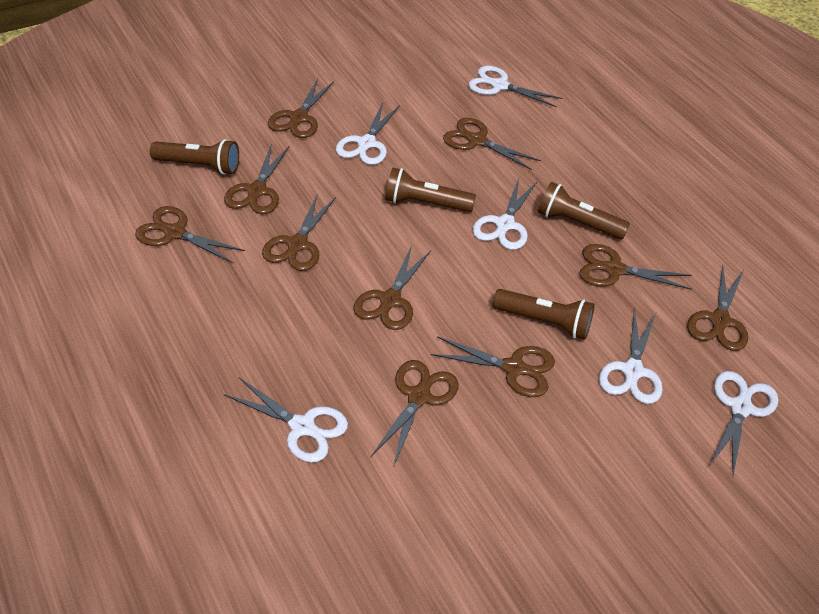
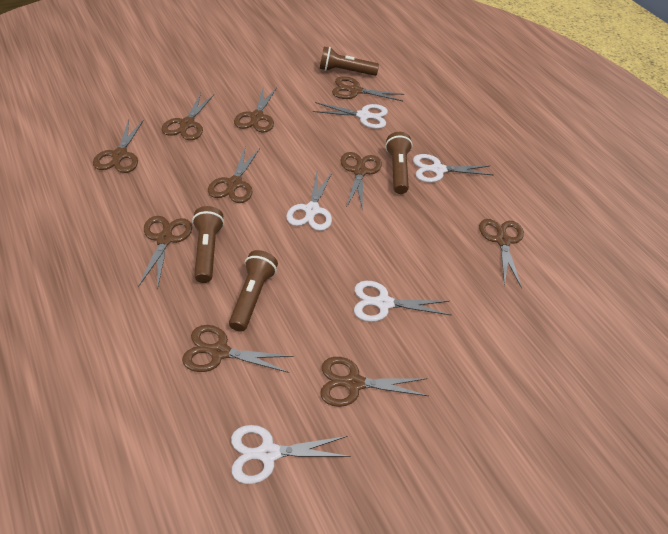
white scissors: 6 -> 5

